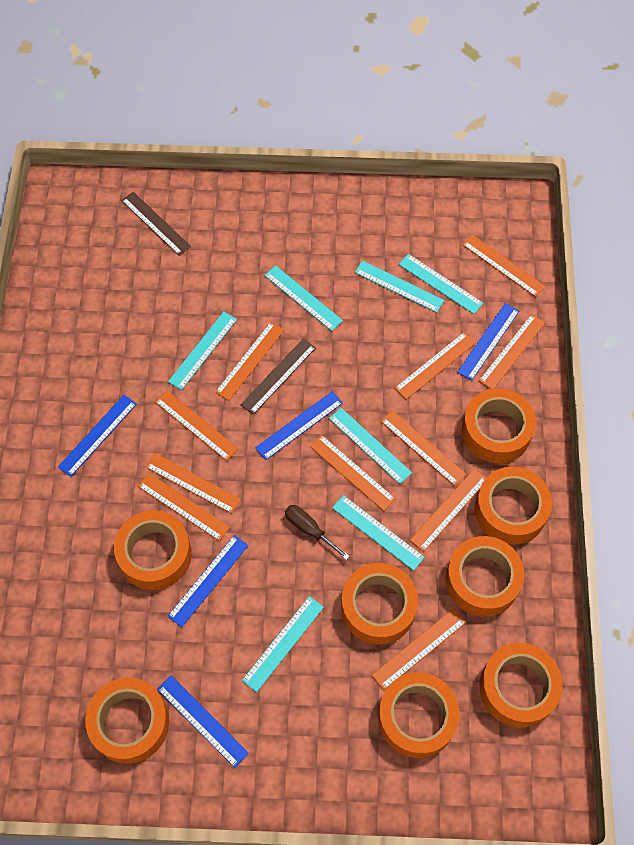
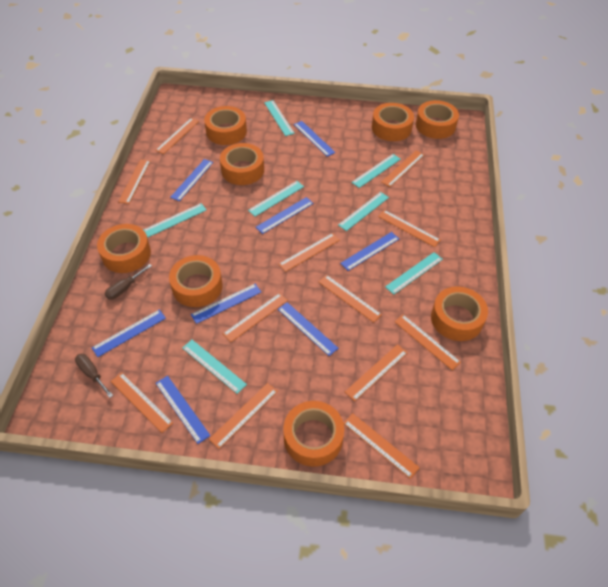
blue ruler: 5 -> 8
brown ruler: 2 -> 0
brown screwdriver: 1 -> 2
orange ruler: 11 -> 12

